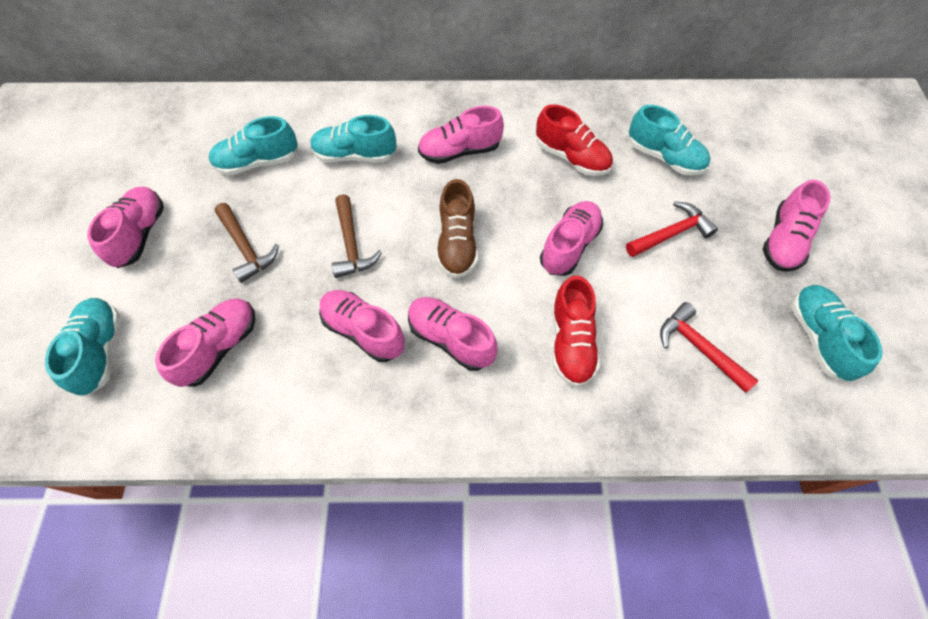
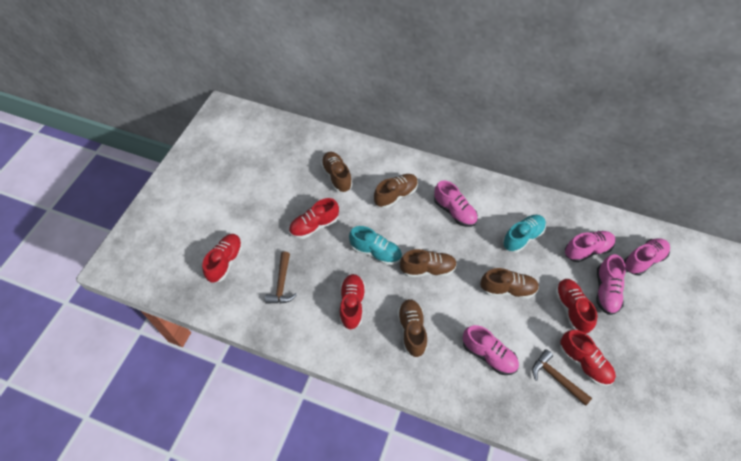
brown shoe: 1 -> 5
pink shoe: 7 -> 5
red hammer: 2 -> 0
red shoe: 2 -> 5
turquoise shoe: 5 -> 2

